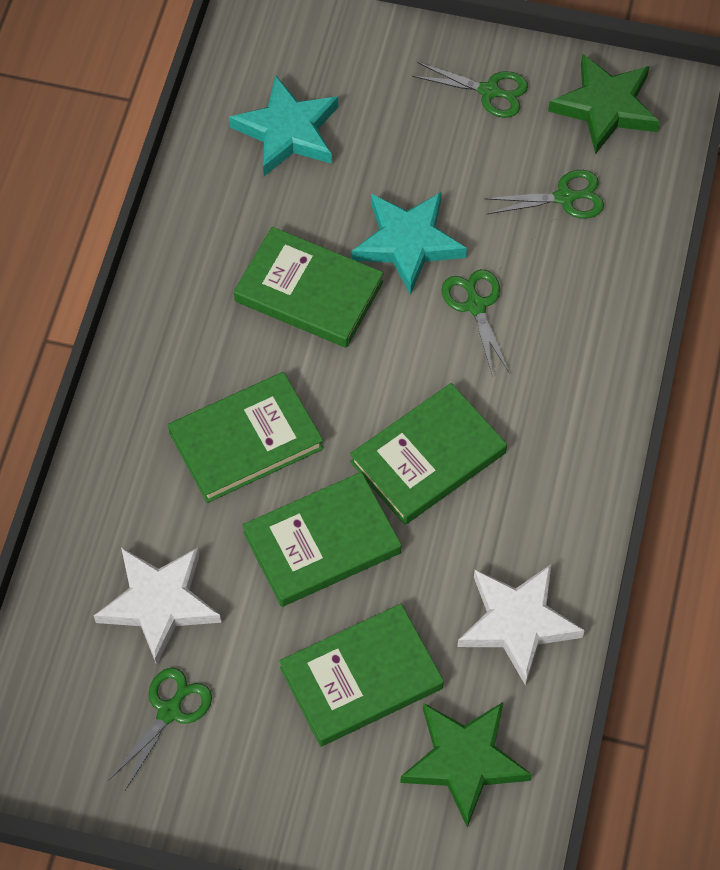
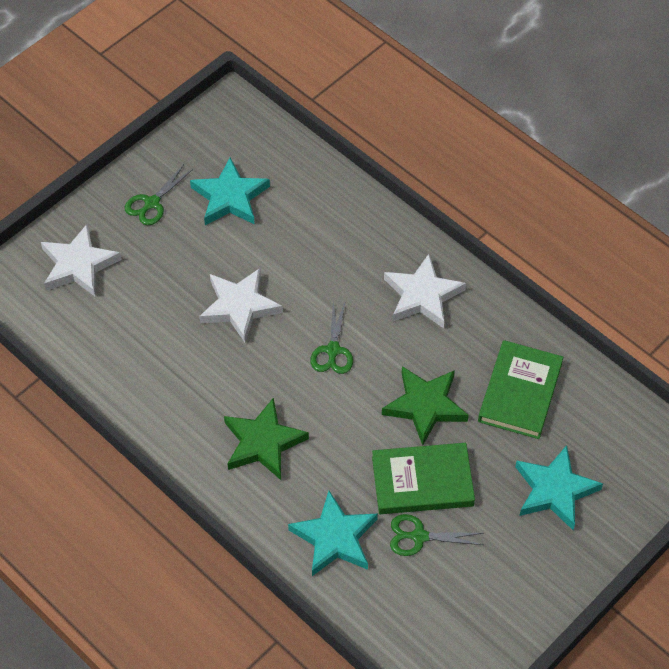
green book: 5 -> 2
green scissors: 4 -> 3
turquoise star: 2 -> 3
white star: 2 -> 3

